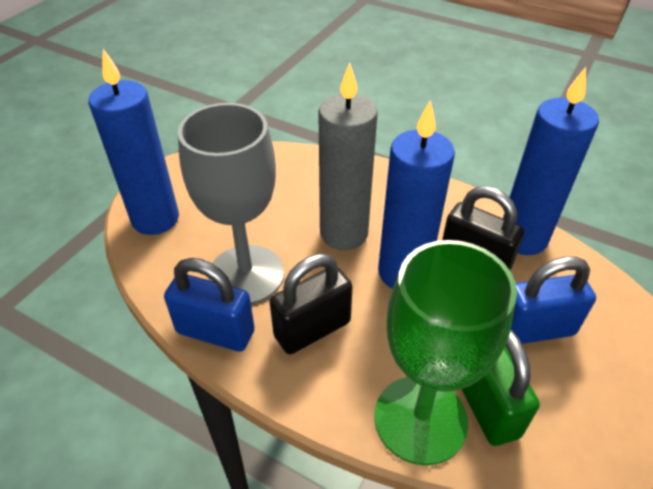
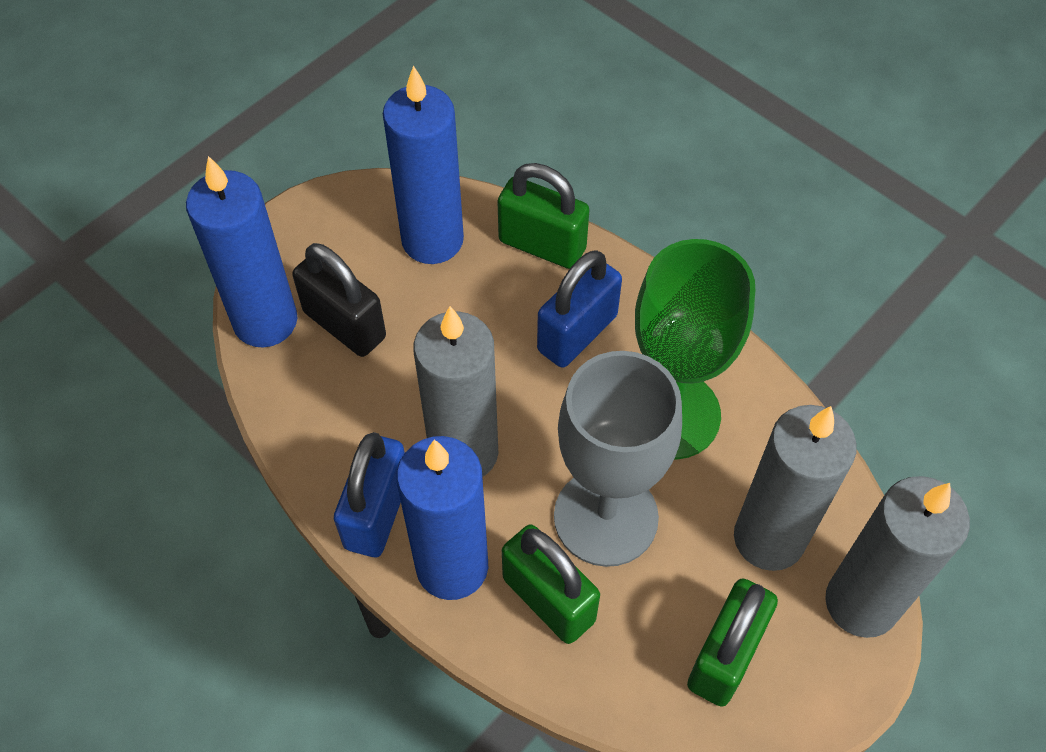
black padlock: 2 -> 1
green padlock: 1 -> 3
grey candle: 1 -> 3

